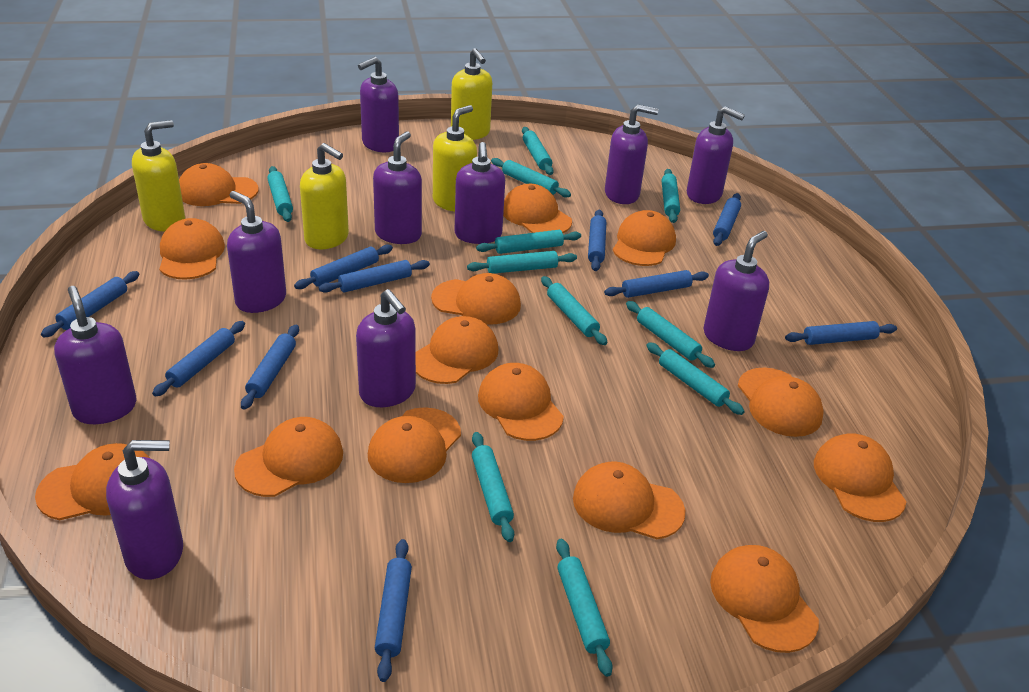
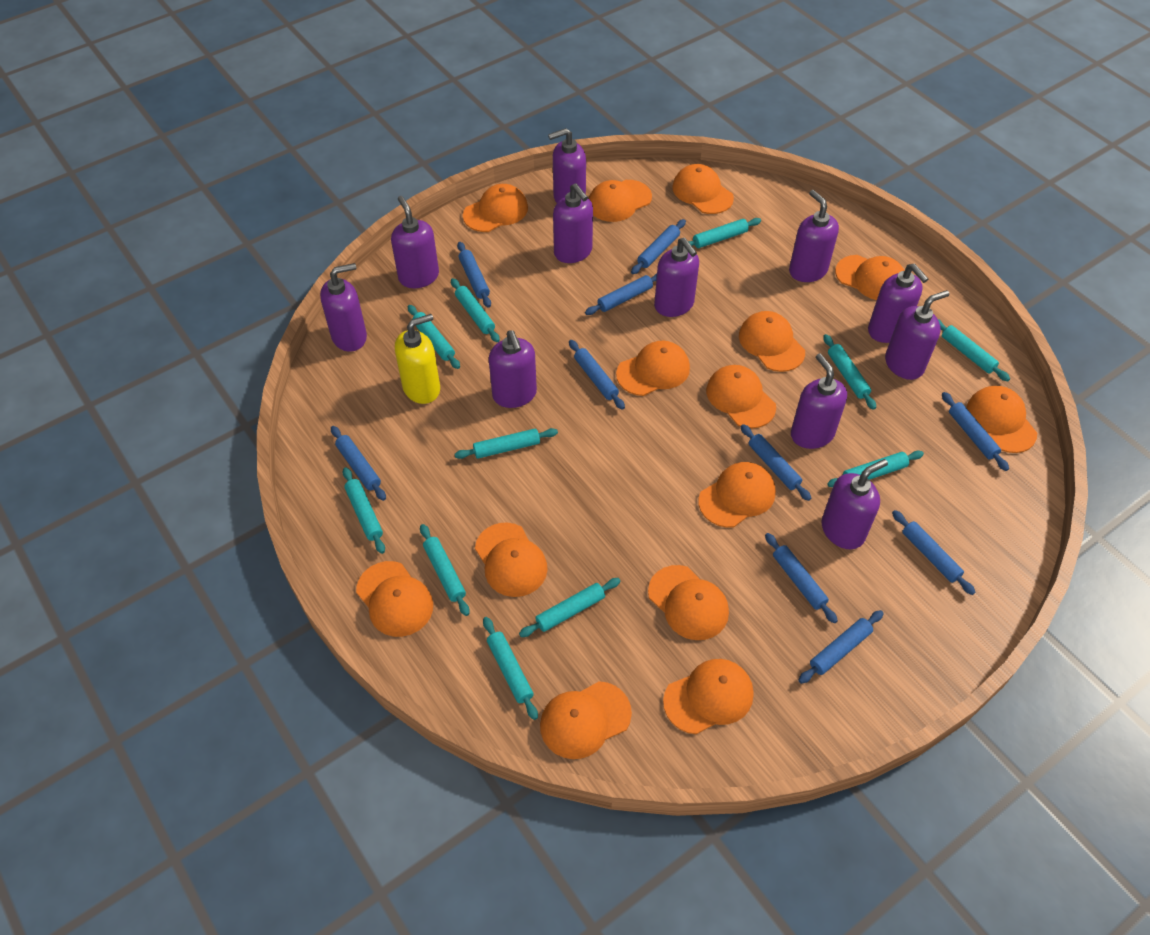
purple soap dispenser: 10 -> 11
yellow soap dispenser: 4 -> 1

